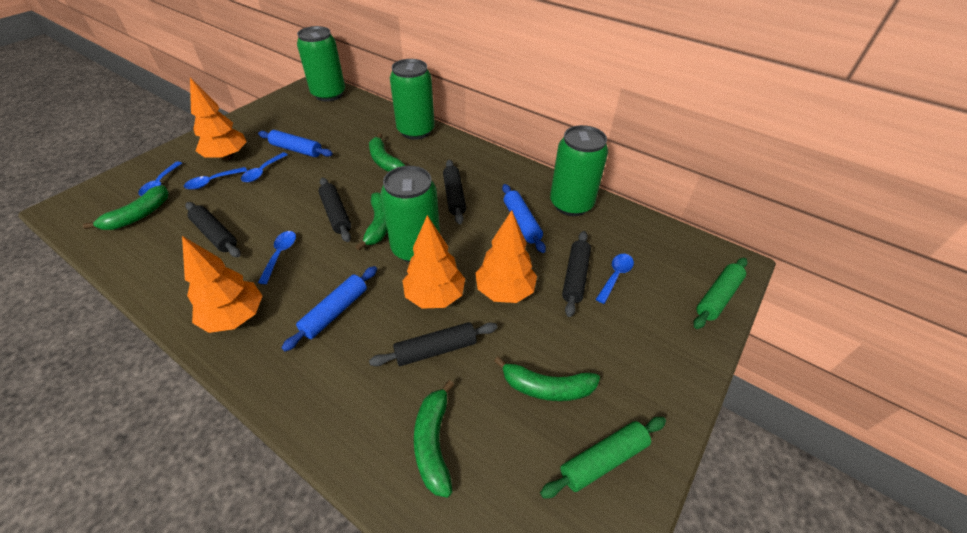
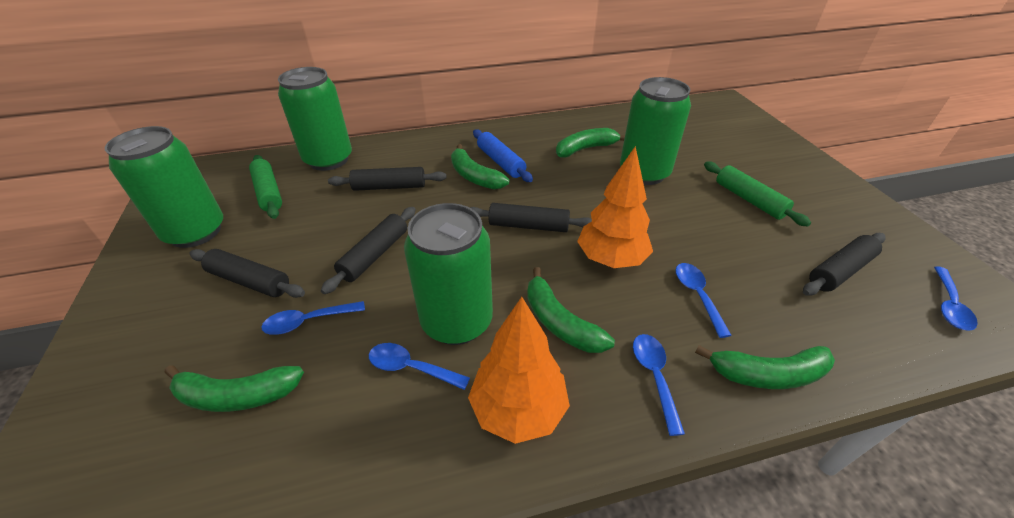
blue rolling pin: 3 -> 1
orange tree: 4 -> 2

